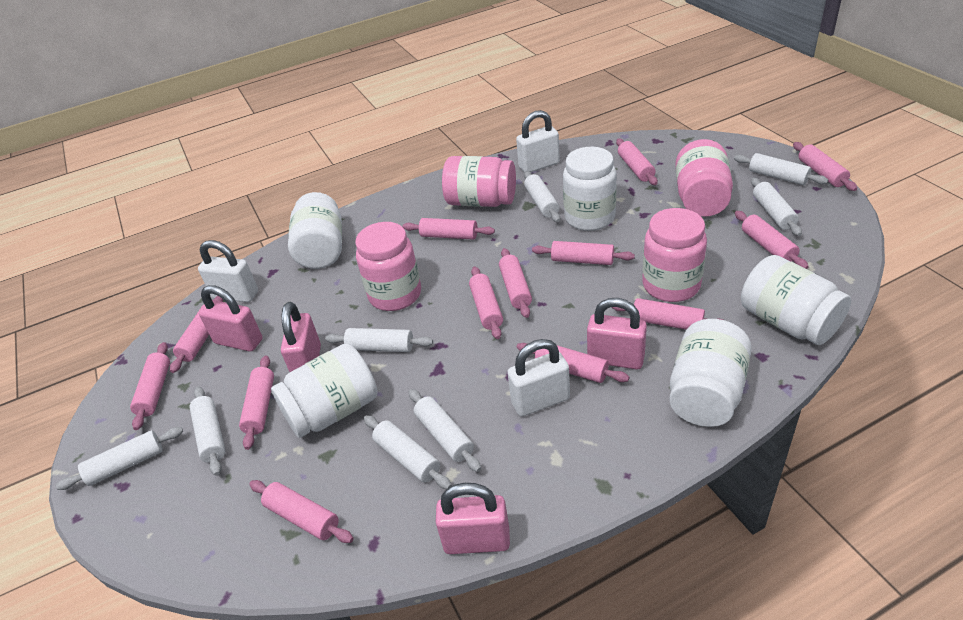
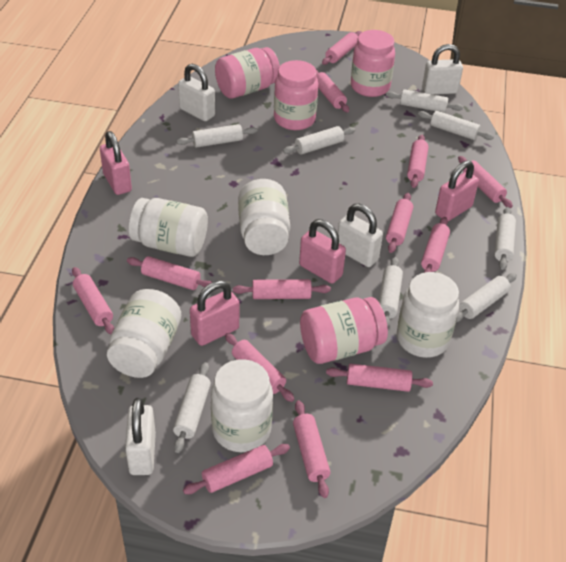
white padlock: 3 -> 4

